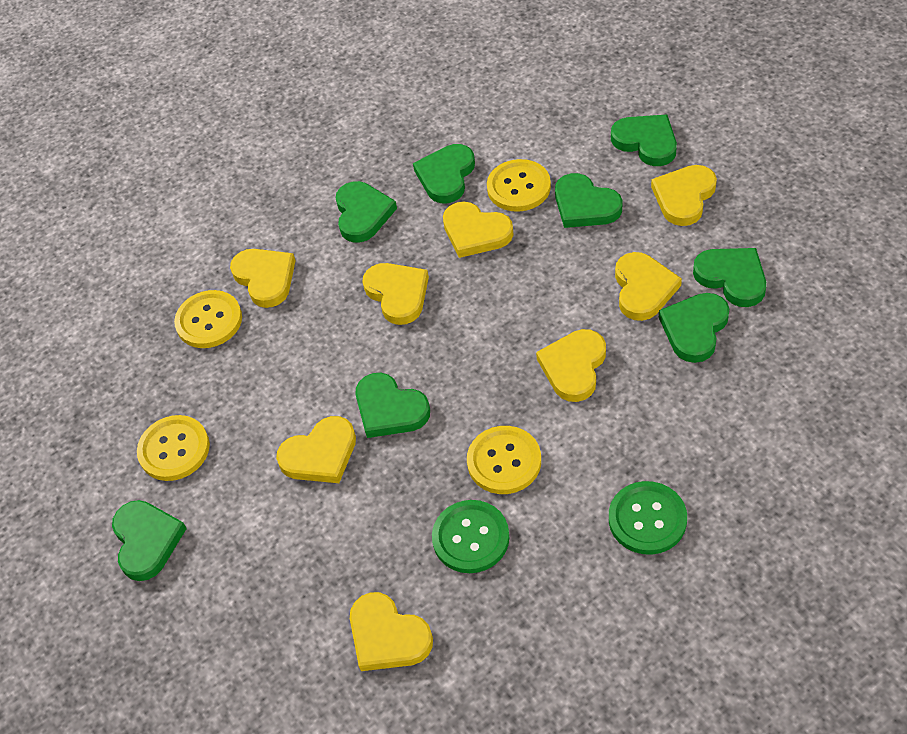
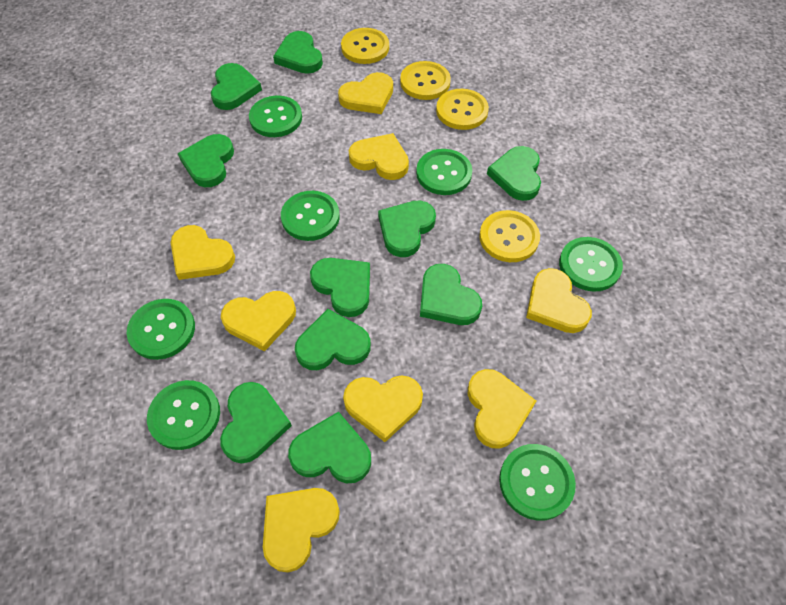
green button: 2 -> 7
green heart: 8 -> 10

